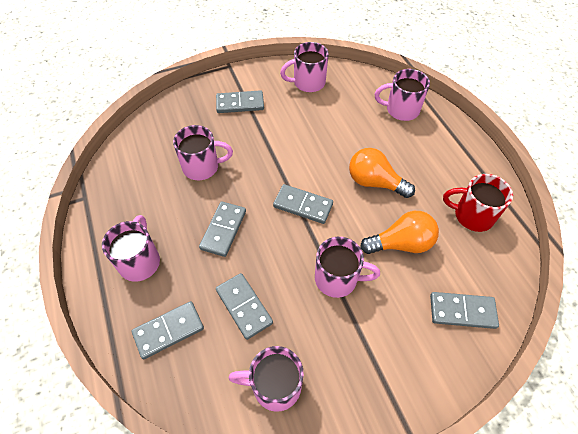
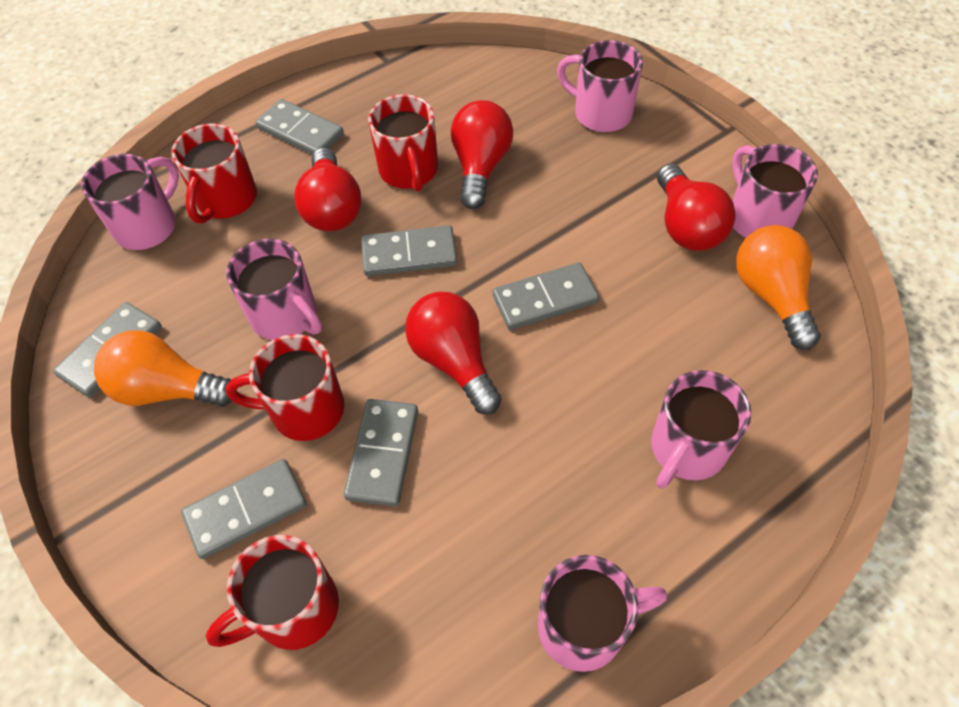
red light bulb: 0 -> 4
red mug: 1 -> 4

